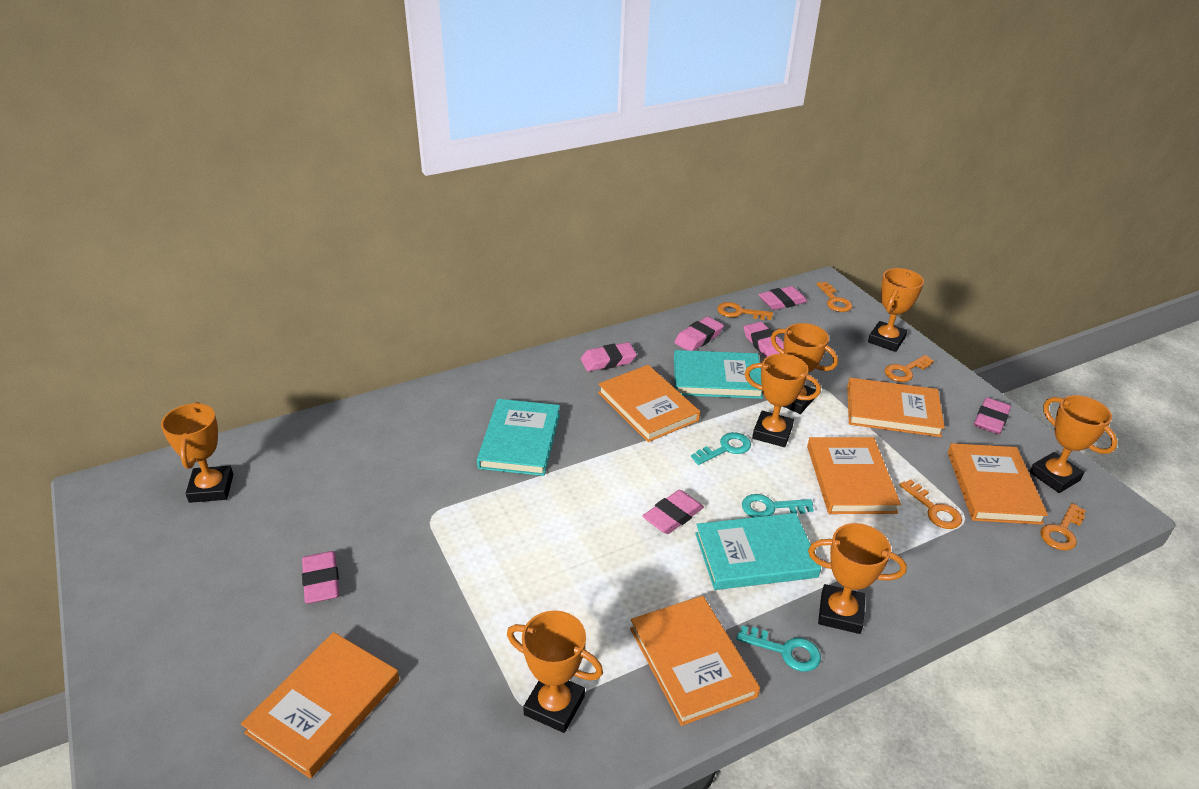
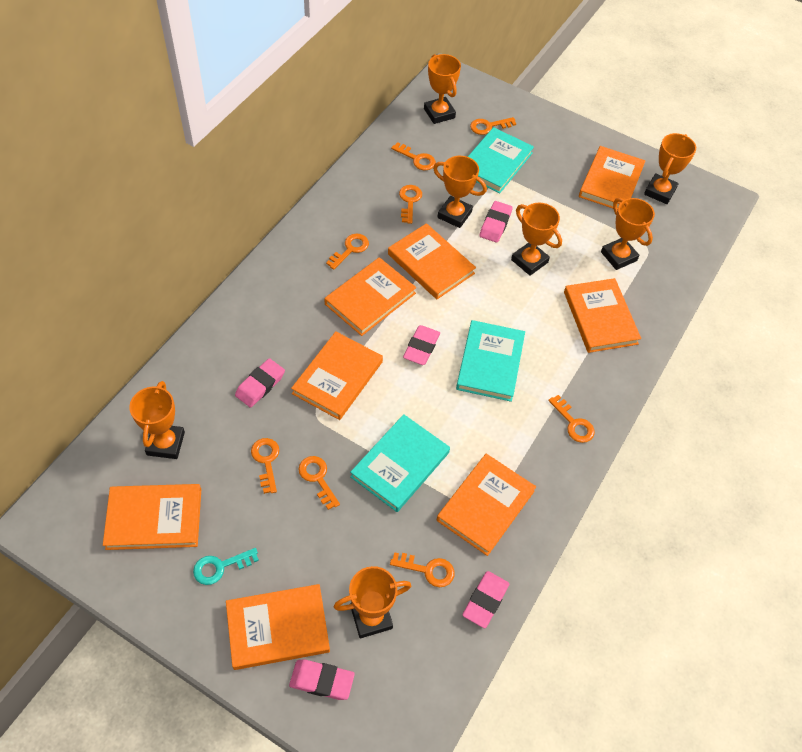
orange book: 6 -> 8
orange key: 5 -> 8
pink eraser: 7 -> 5
turquoise key: 3 -> 1

